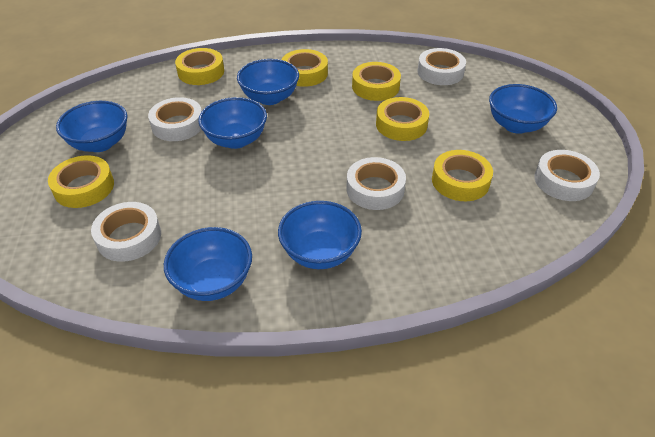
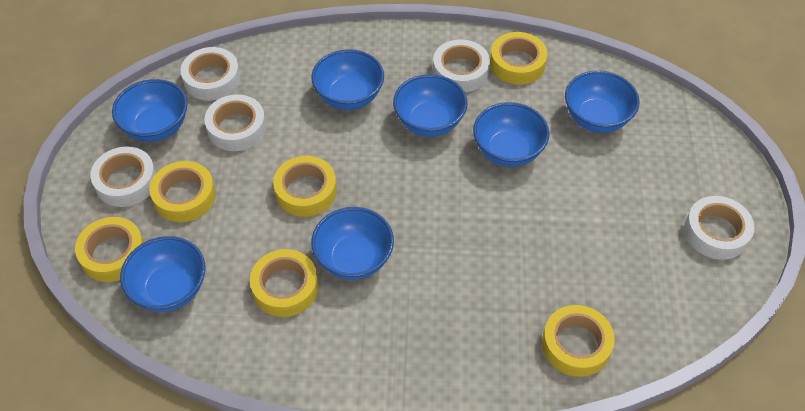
blue bowl: 6 -> 7

